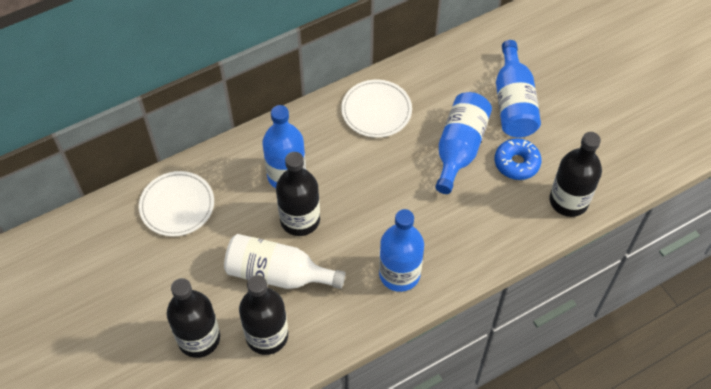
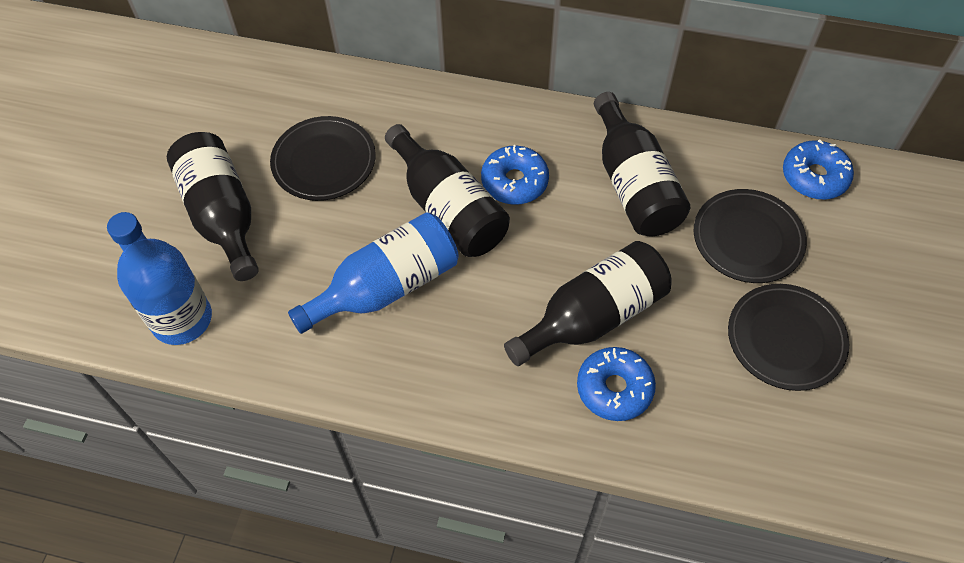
black plate: 0 -> 3
blue bottle: 4 -> 2
blue donut: 1 -> 3
white bottle: 1 -> 0
white plate: 2 -> 0

